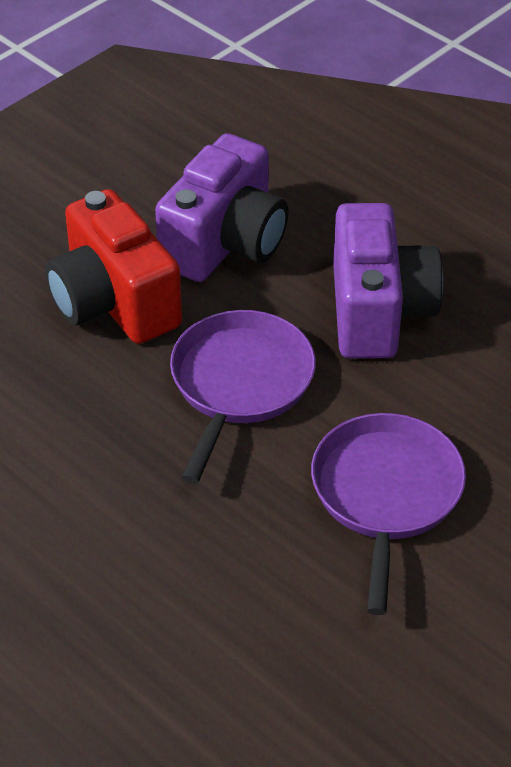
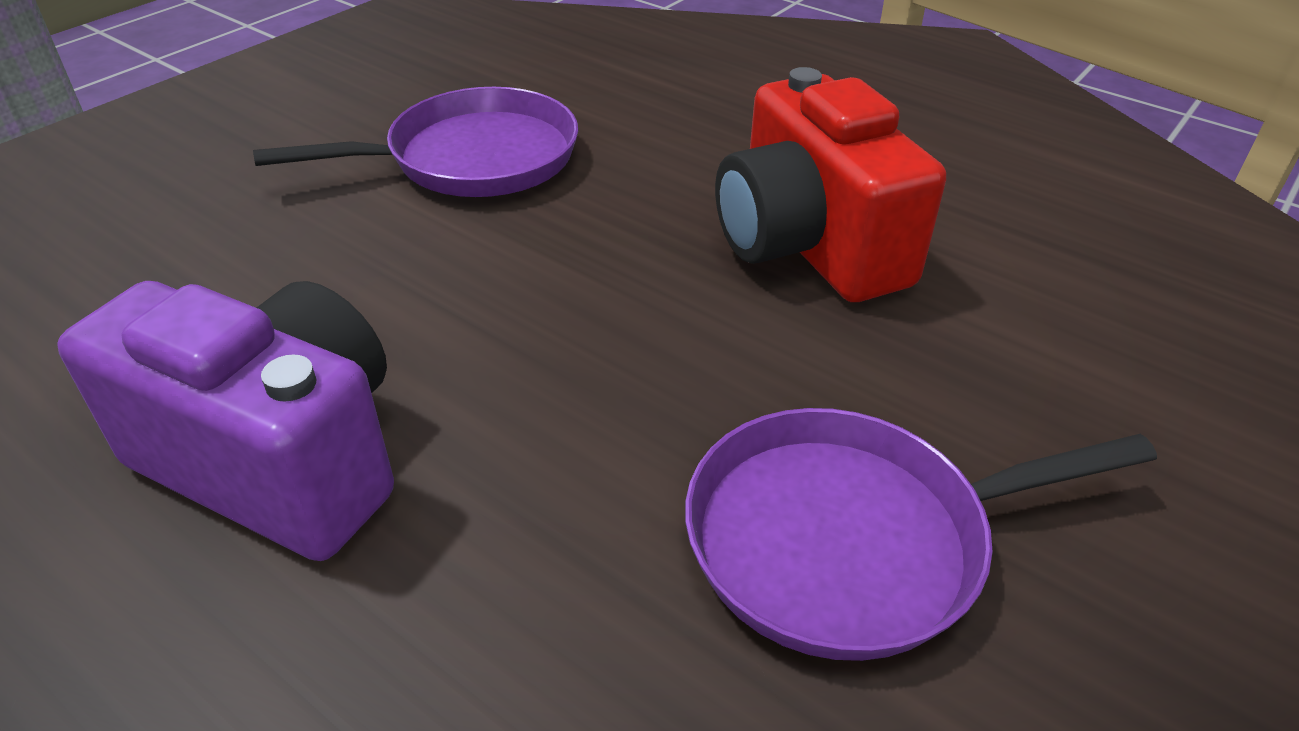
purple camera: 2 -> 1

